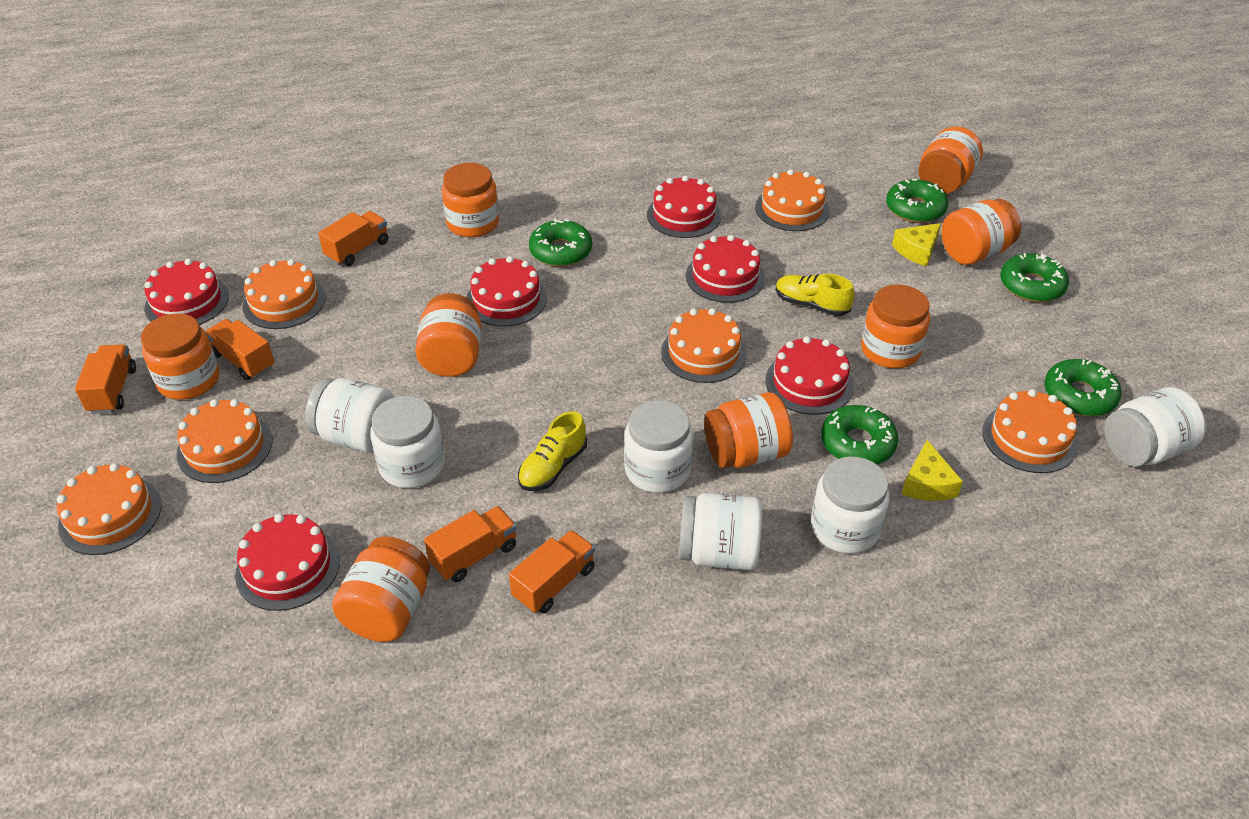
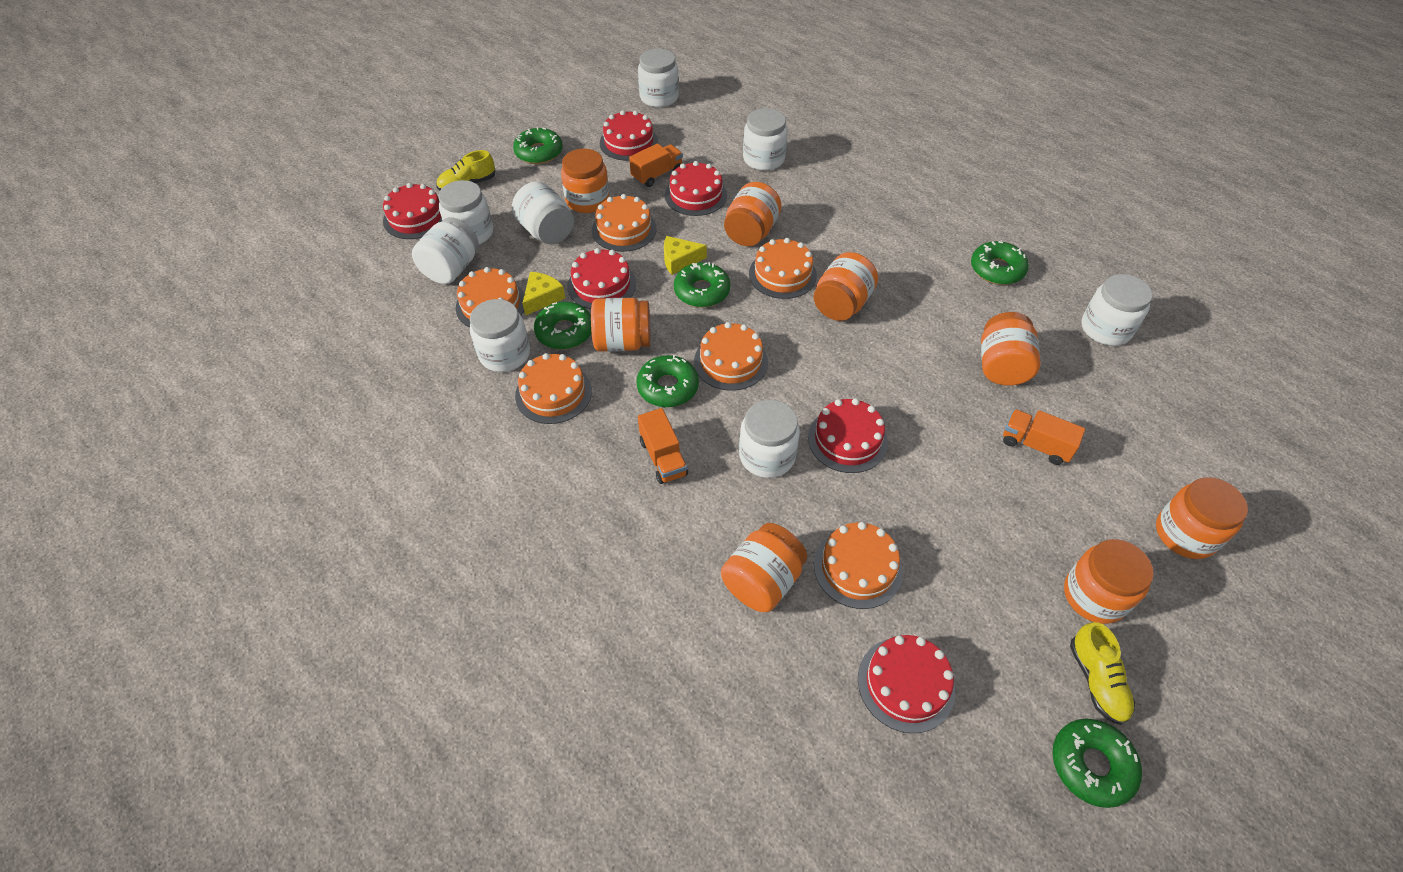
green donut: 5 -> 6
orange truck: 5 -> 3
white jar: 6 -> 8

